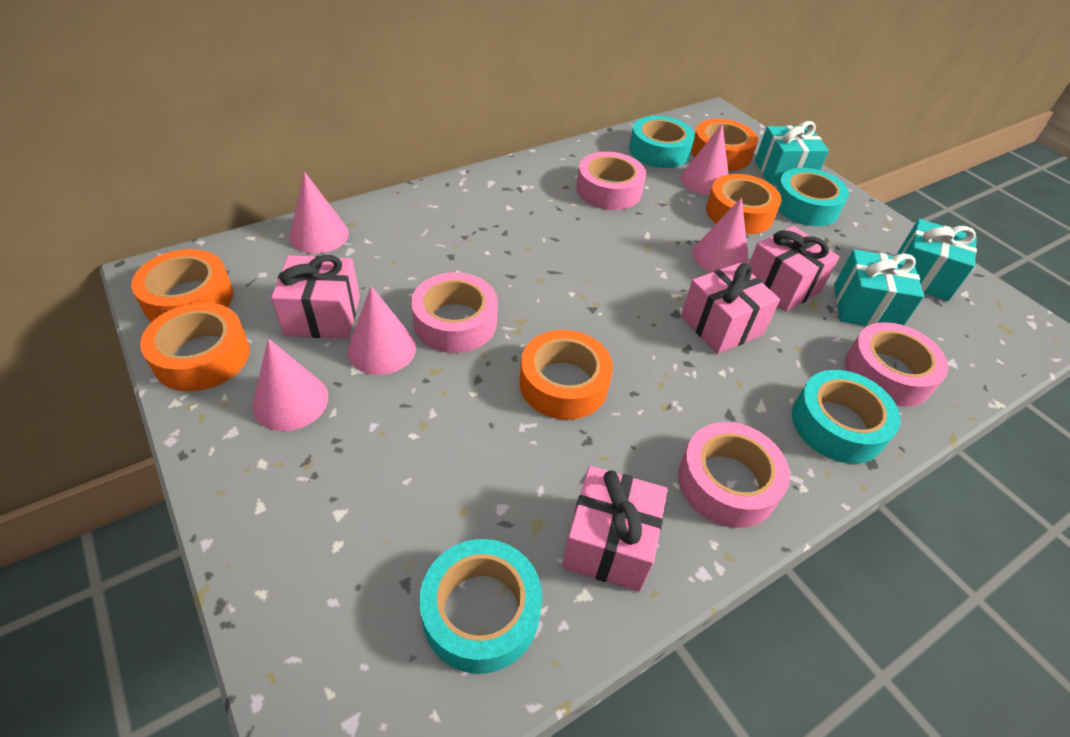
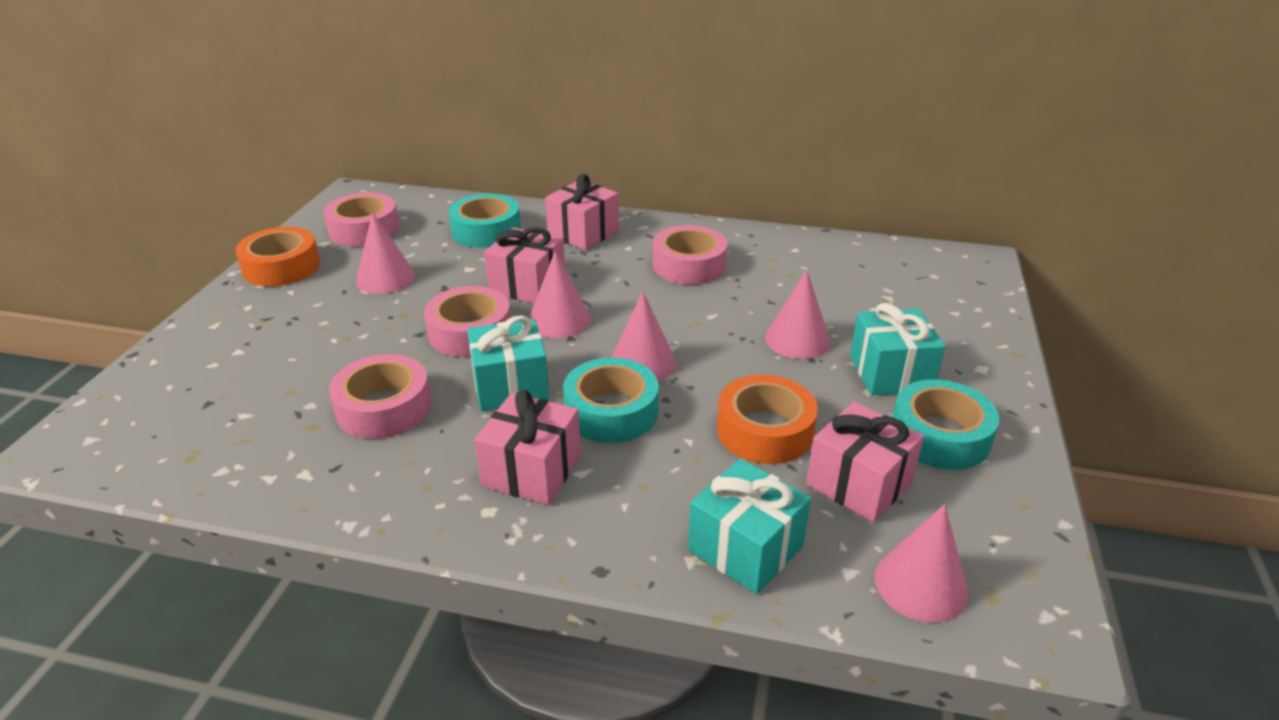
orange tape: 5 -> 2
turquoise tape: 4 -> 3

